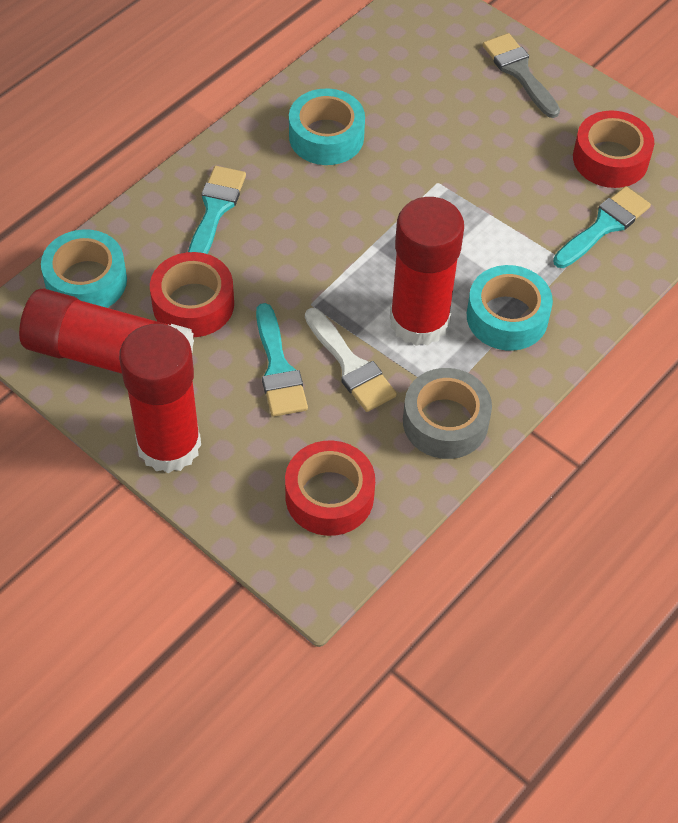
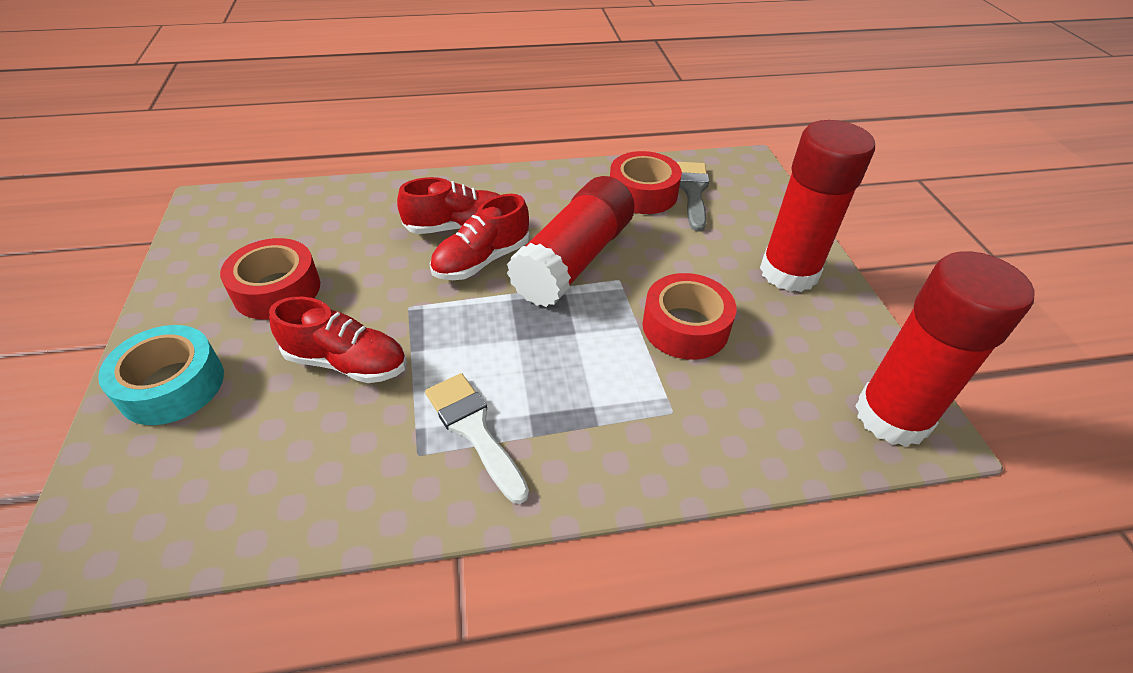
grey tape: 1 -> 0
red shoe: 0 -> 3
turquoise brush: 3 -> 0
turquoise tape: 3 -> 1

